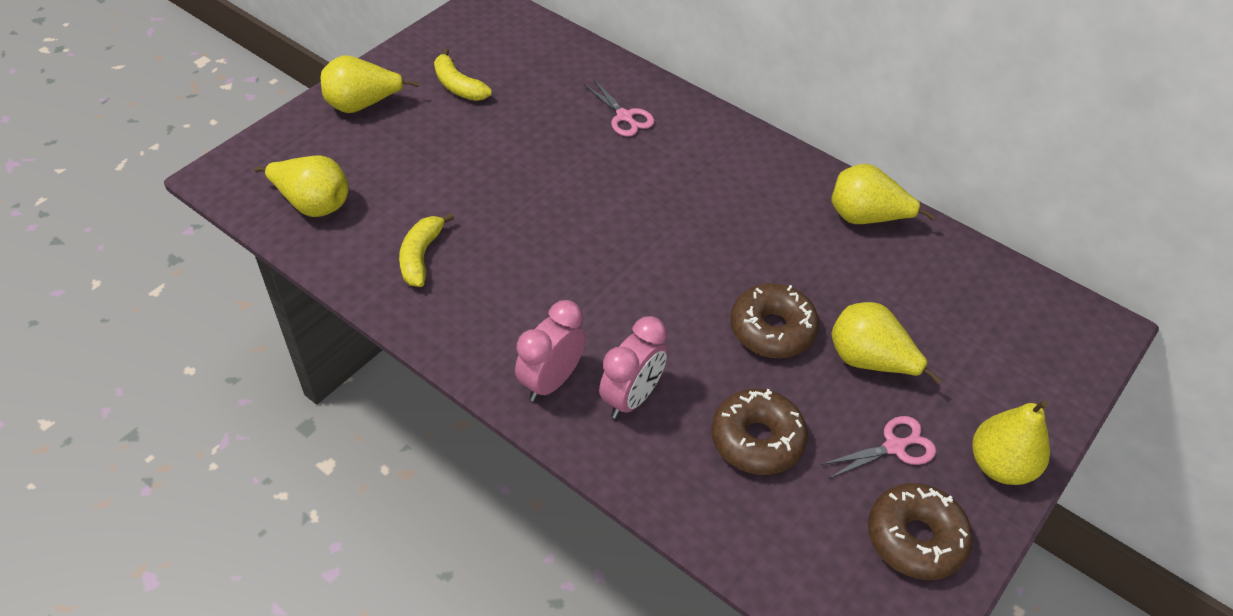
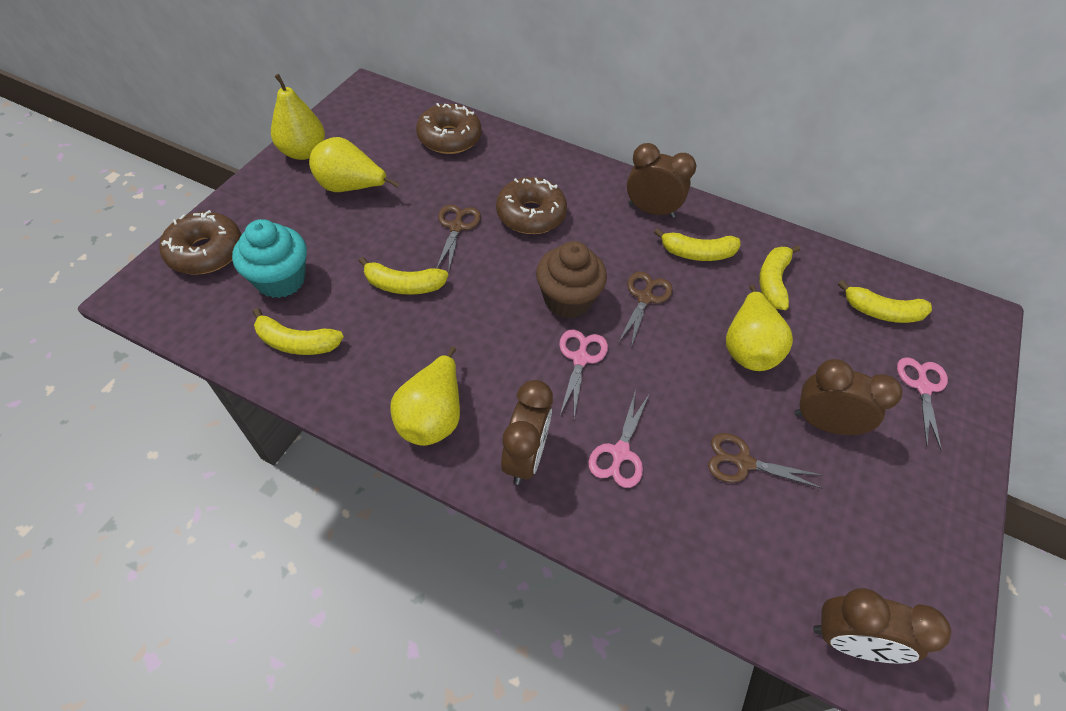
brown clock: 0 -> 4
brown cupcake: 0 -> 1
brown scissors: 0 -> 3
pink clock: 2 -> 0
pink scissors: 2 -> 3
turquoise cupcake: 0 -> 1
yellow banana: 2 -> 5
yellow pear: 5 -> 4

